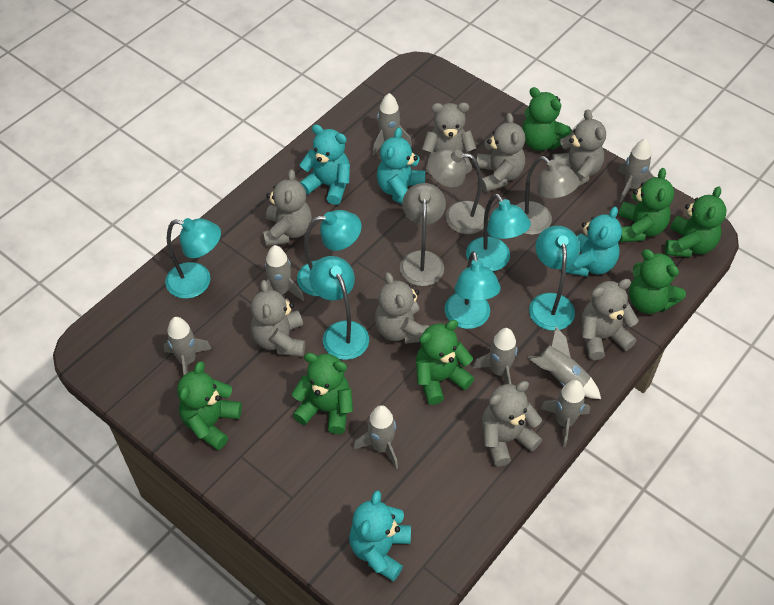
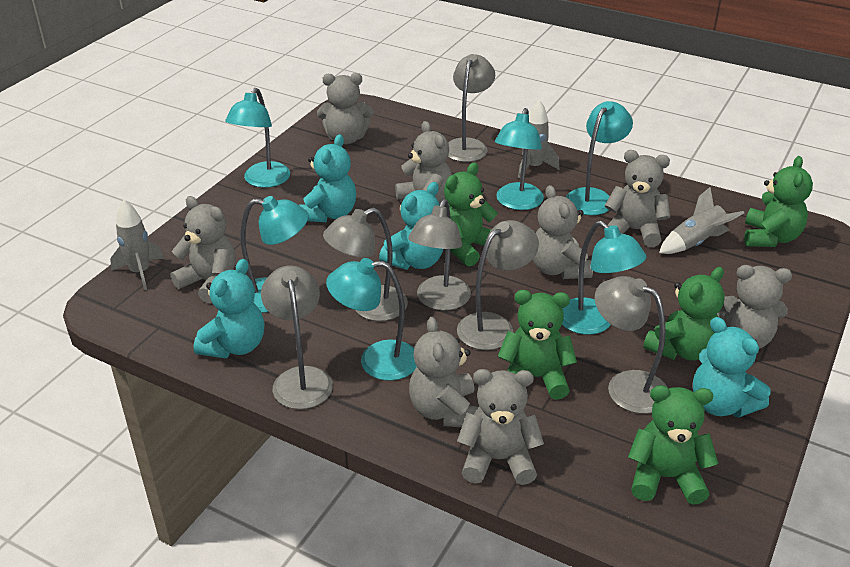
green teddy bear: 7 -> 5
grey lamp: 3 -> 6
grey rocket: 8 -> 3

